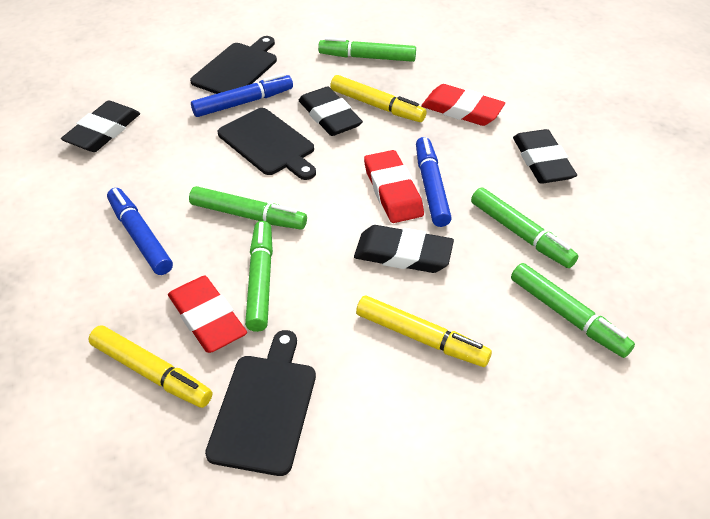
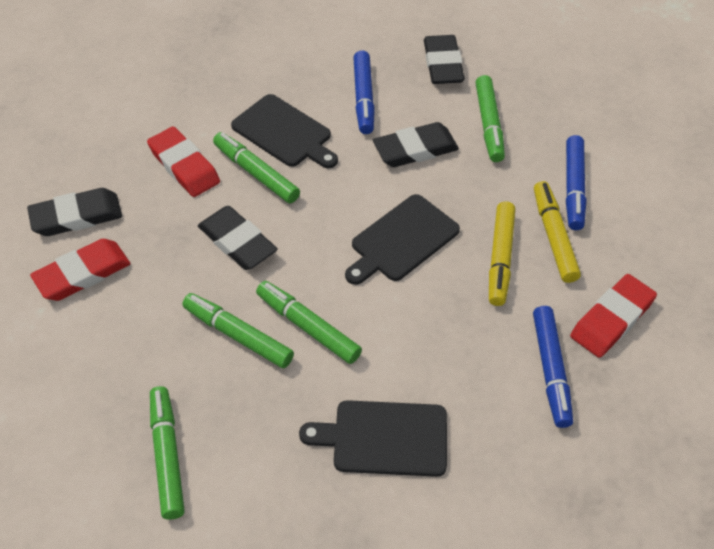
yellow marker: 3 -> 2

